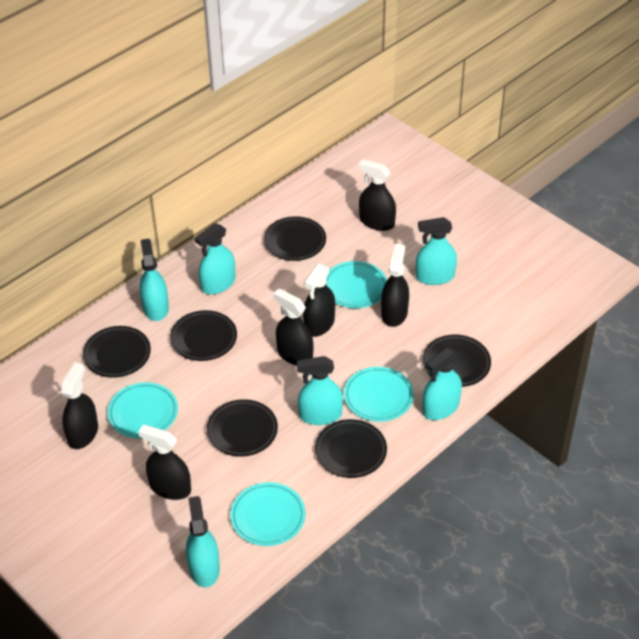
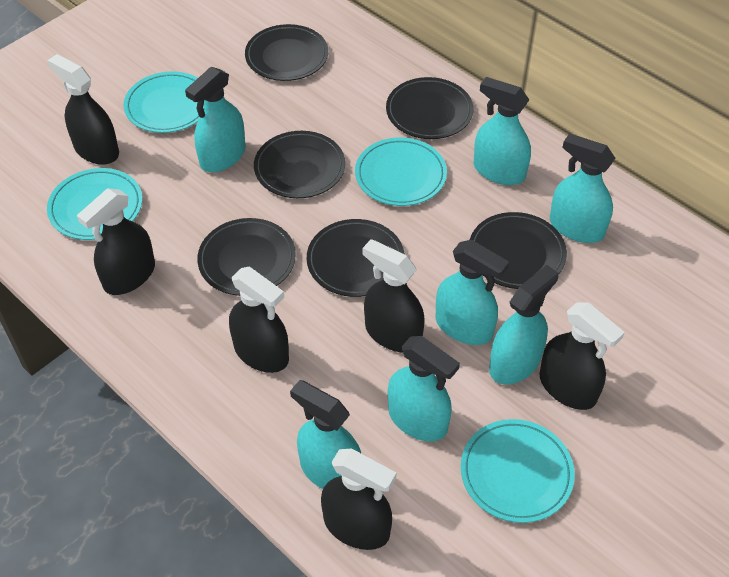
turquoise spray bottle: 6 -> 7

